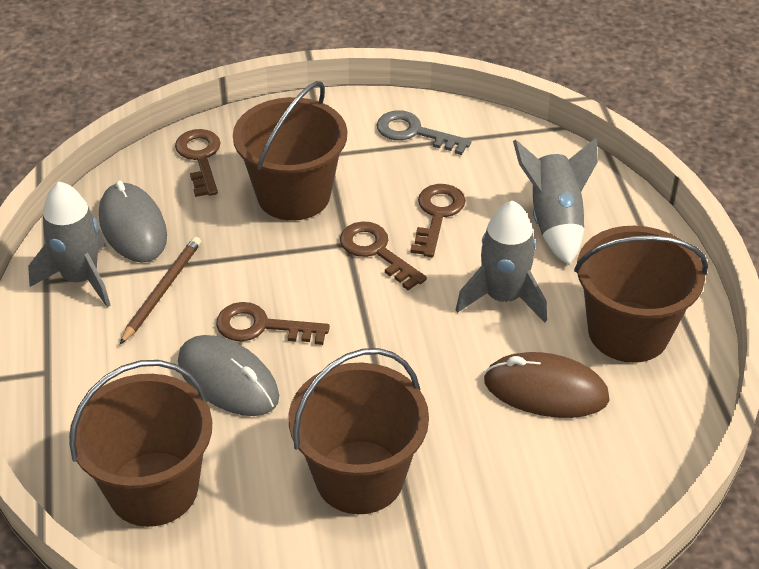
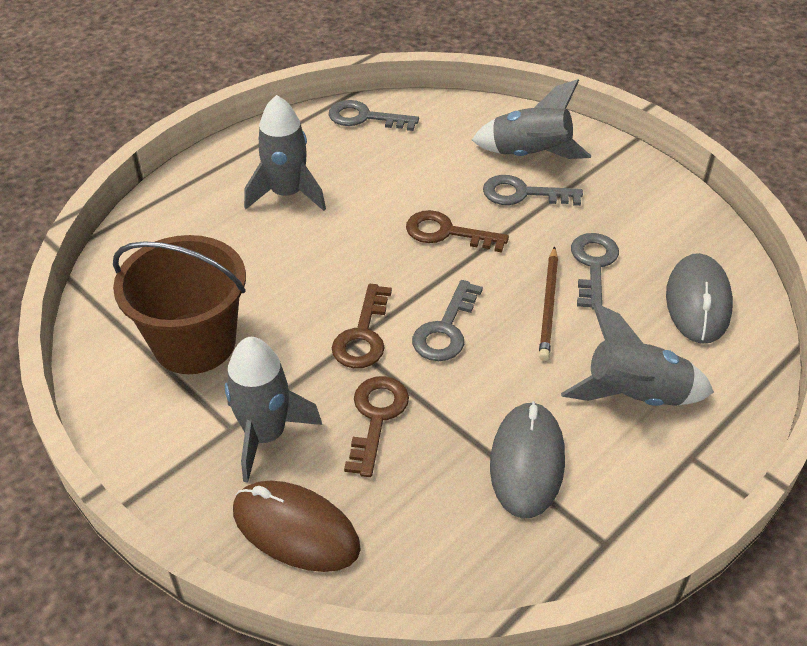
brown bucket: 4 -> 1
brown key: 4 -> 3
grey key: 1 -> 4
grey rocket: 3 -> 4

